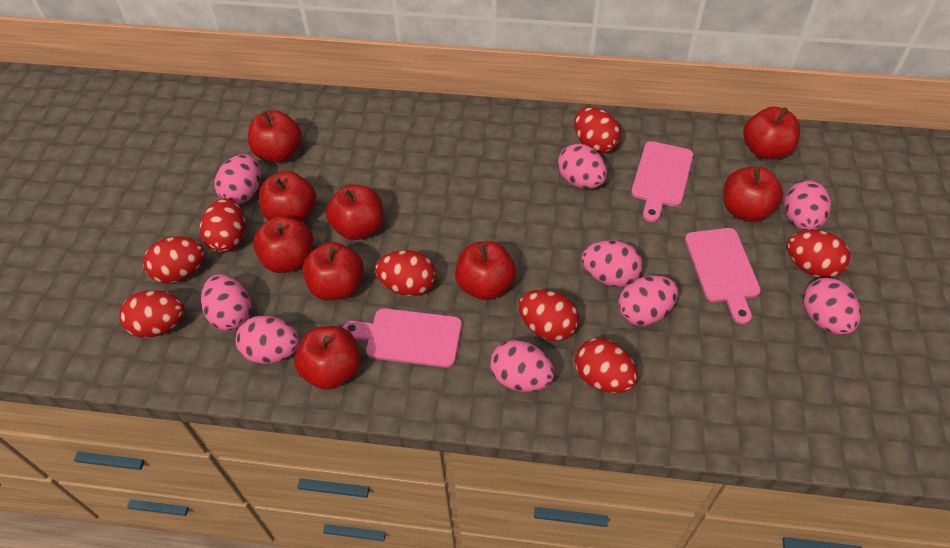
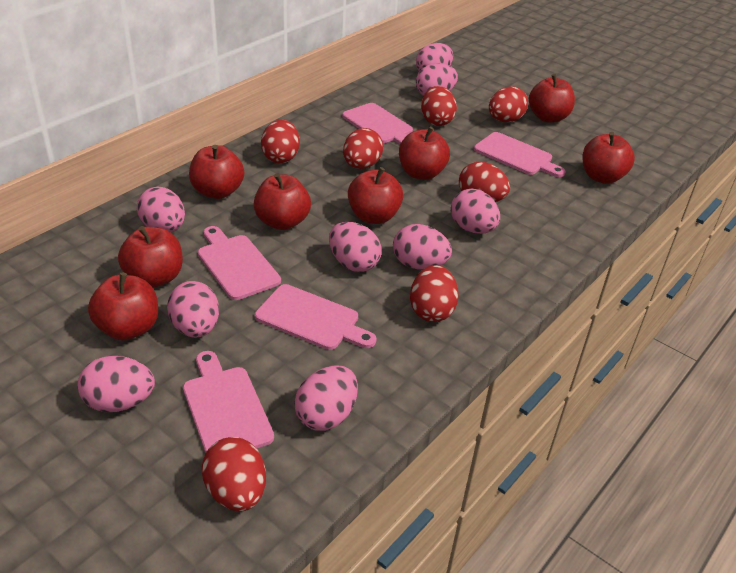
pink cutting board: 3 -> 5
red apple: 9 -> 8
red egg: 8 -> 7

